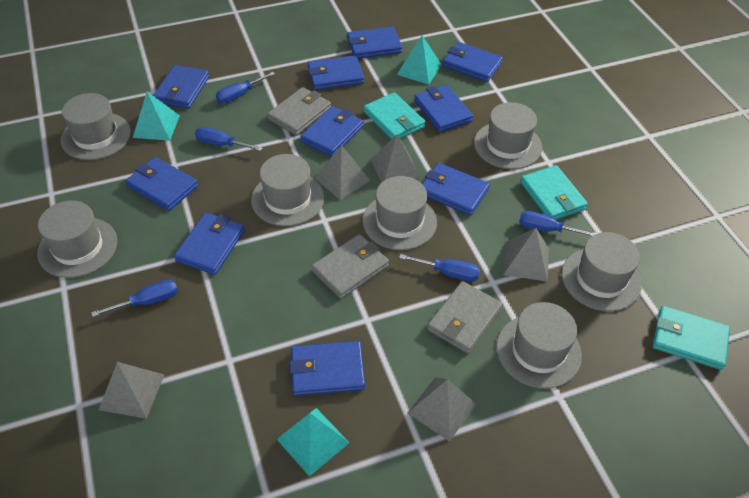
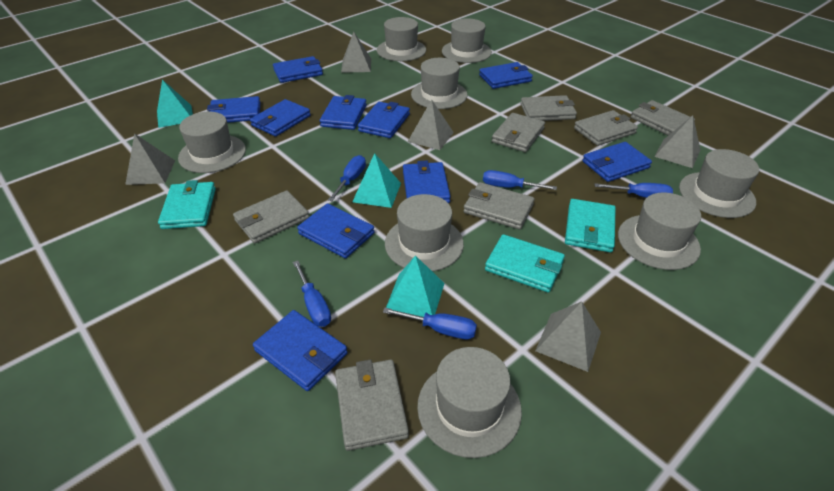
grey hat: 7 -> 8
grey wallet: 3 -> 7

